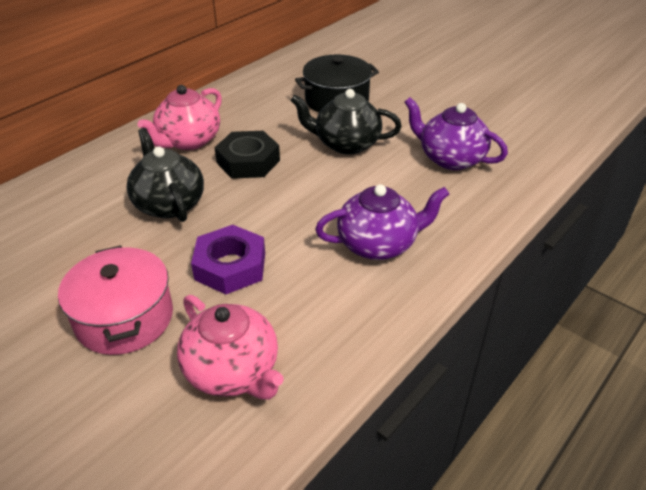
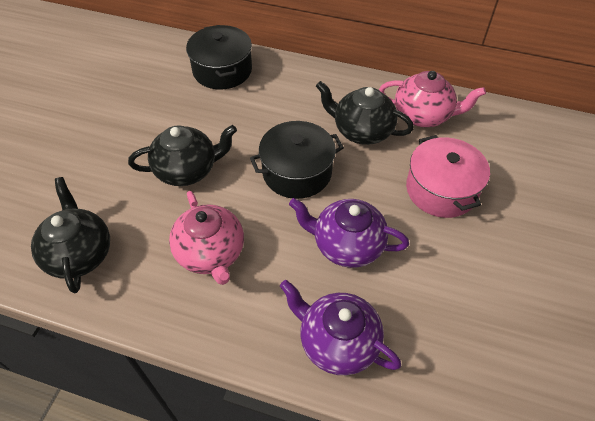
black nut: 1 -> 0
black pot: 1 -> 2
black teapot: 2 -> 3
purple nut: 1 -> 0

